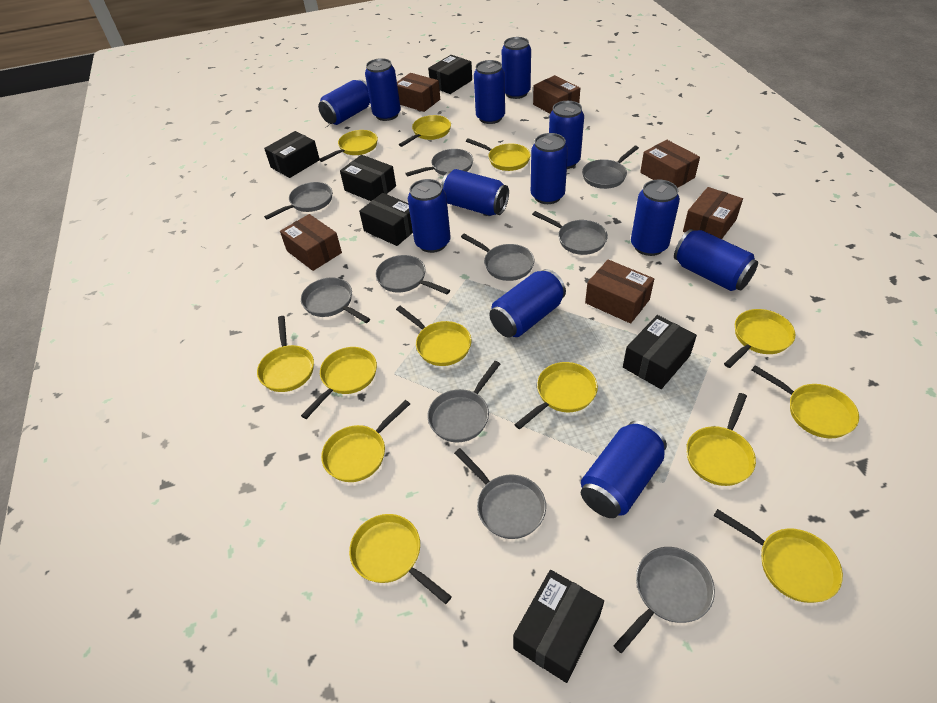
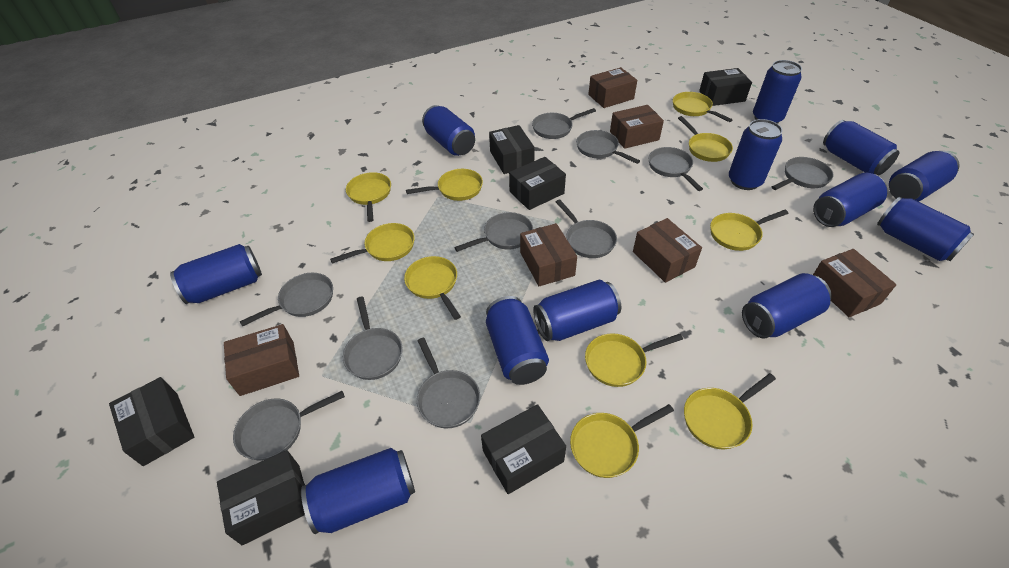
yellow pan: 13 -> 10

